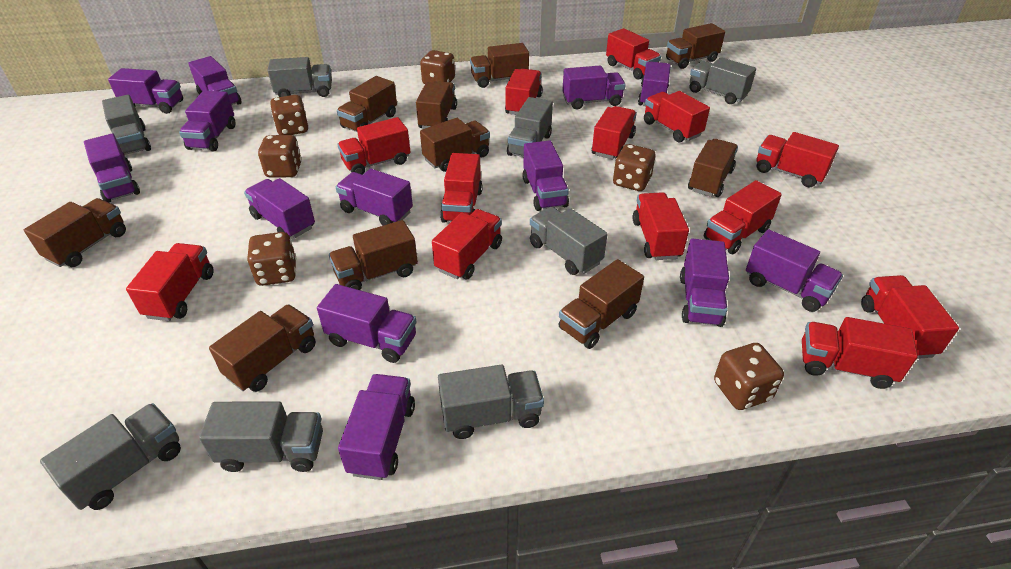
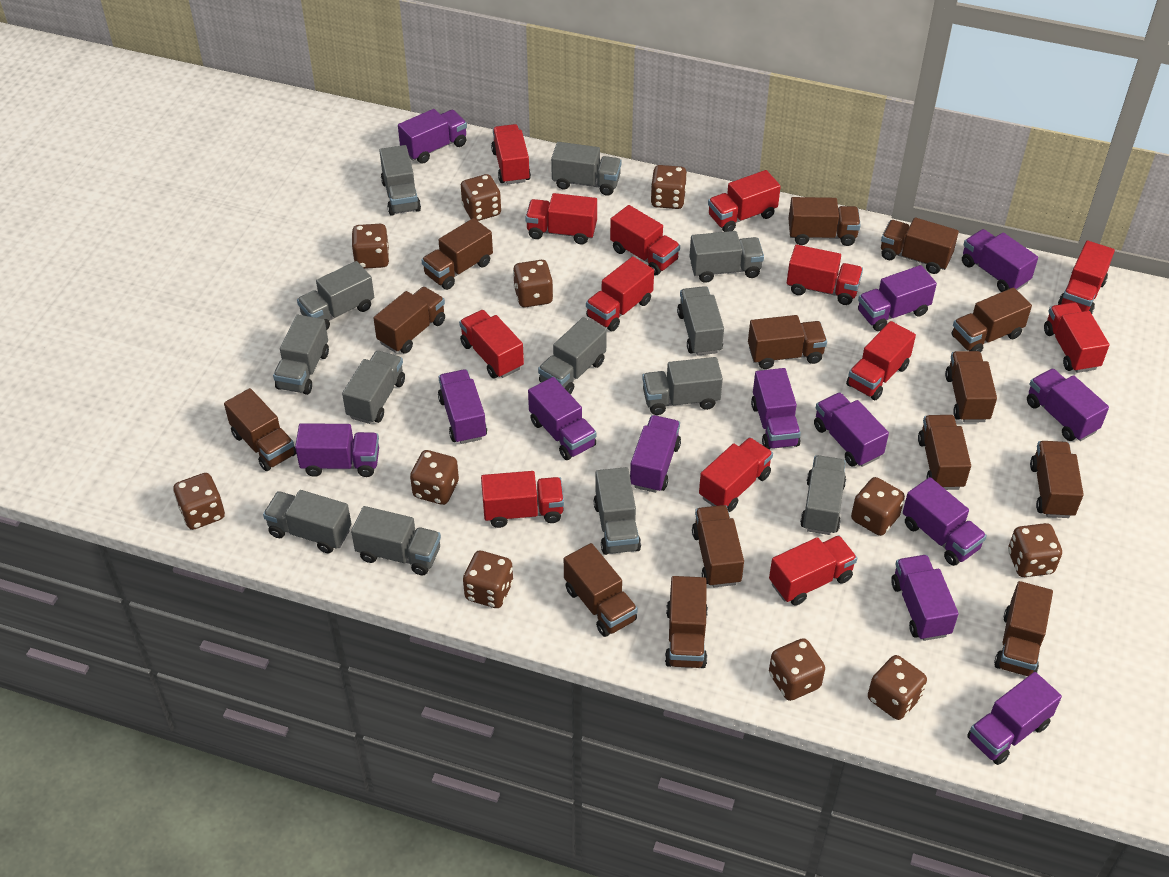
brown dice: 6 -> 11
brown truck: 10 -> 14
grey truck: 8 -> 13

